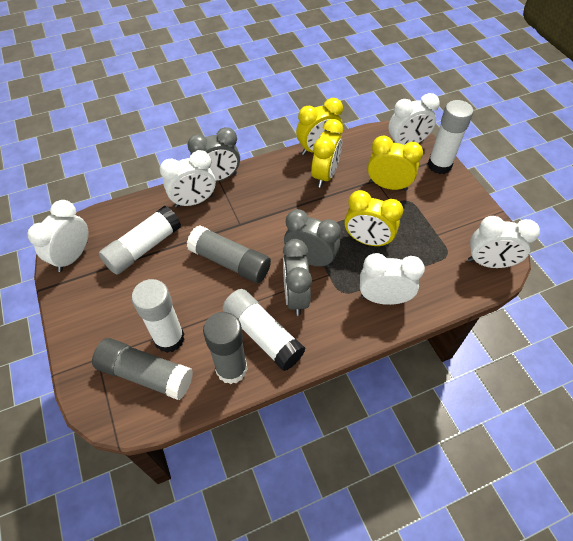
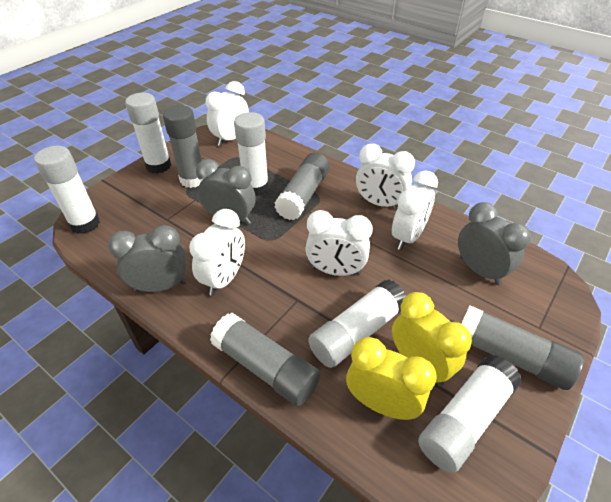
grey glue stick: 3 -> 4
white glue stick: 4 -> 5
yellow clock: 4 -> 2

